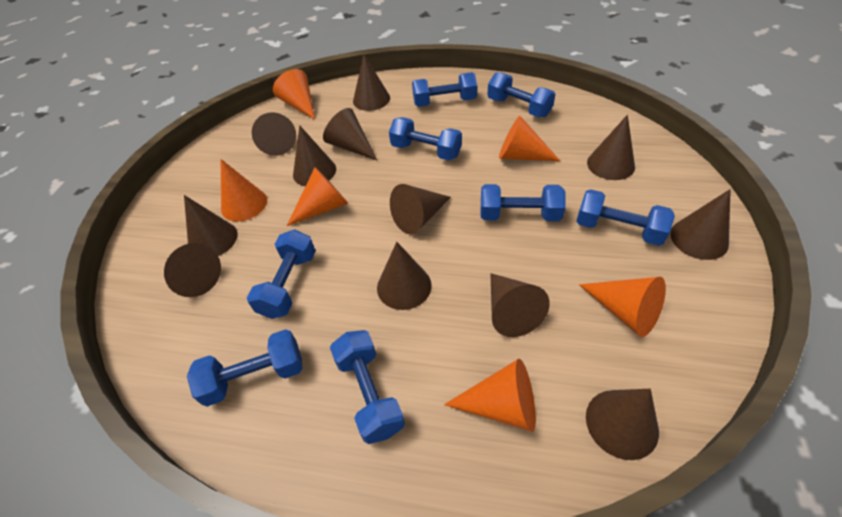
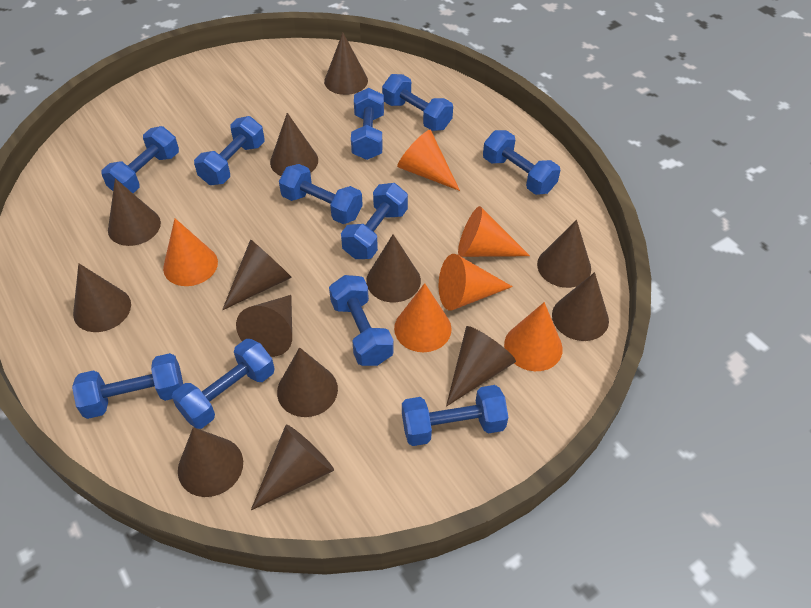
blue dumbbell: 8 -> 11
brown cone: 12 -> 13

